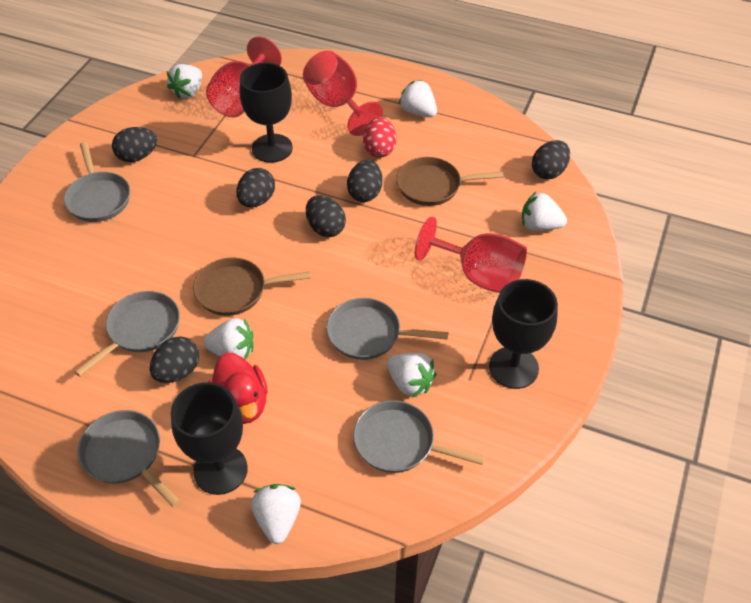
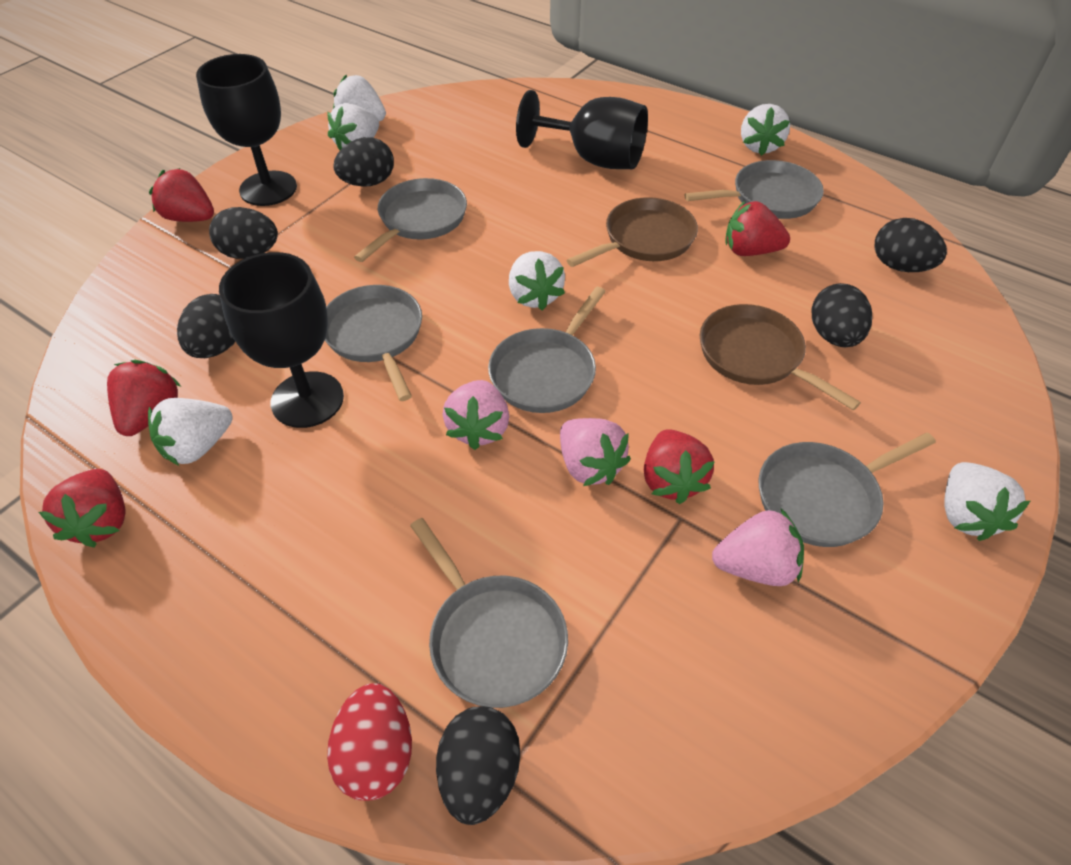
grey pan: 5 -> 6
pink strawberry: 0 -> 3
red duck: 1 -> 0
red goblet: 3 -> 0
red strawberry: 0 -> 5

